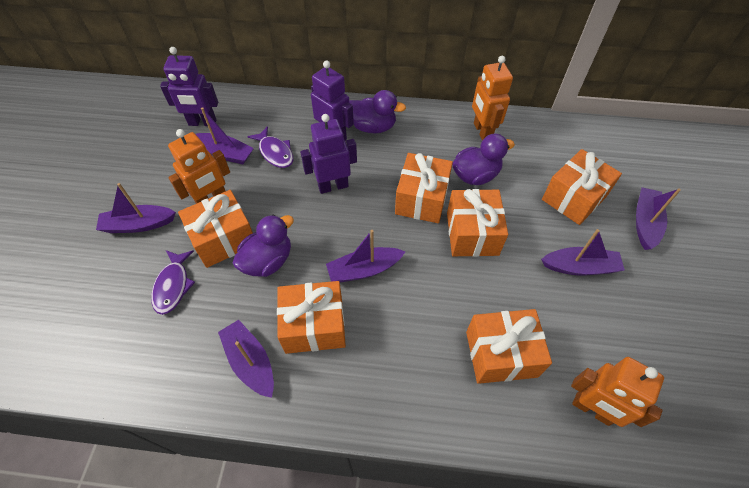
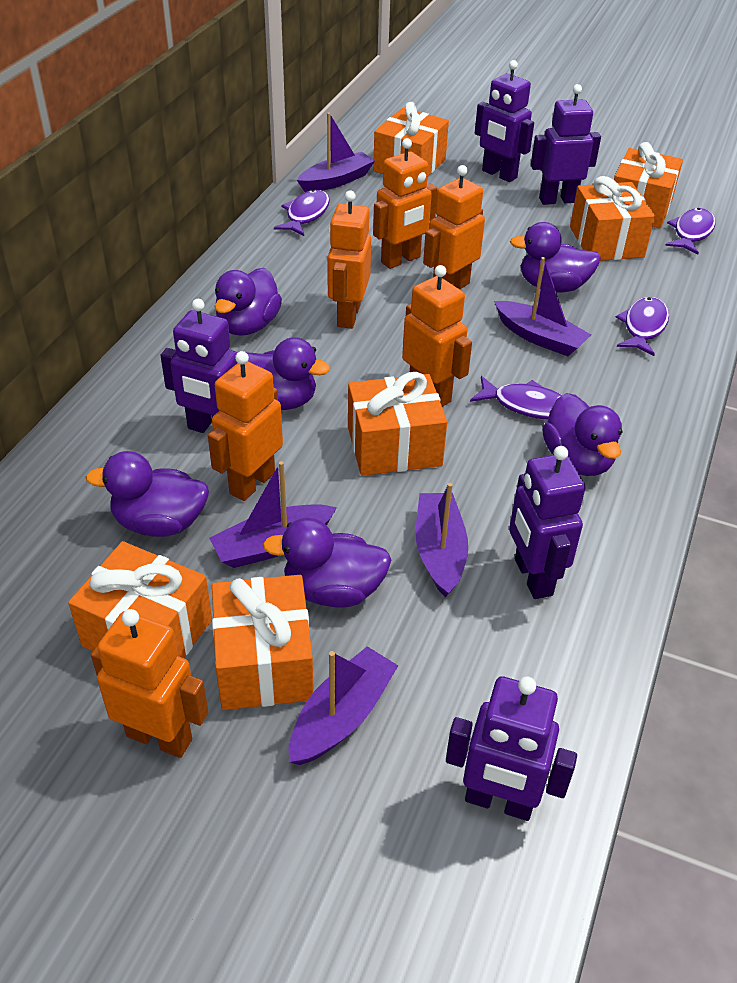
orange robot: 3 -> 6
purple boat: 6 -> 5
purple duck: 3 -> 6
purple fish: 2 -> 4
purple robot: 3 -> 5

